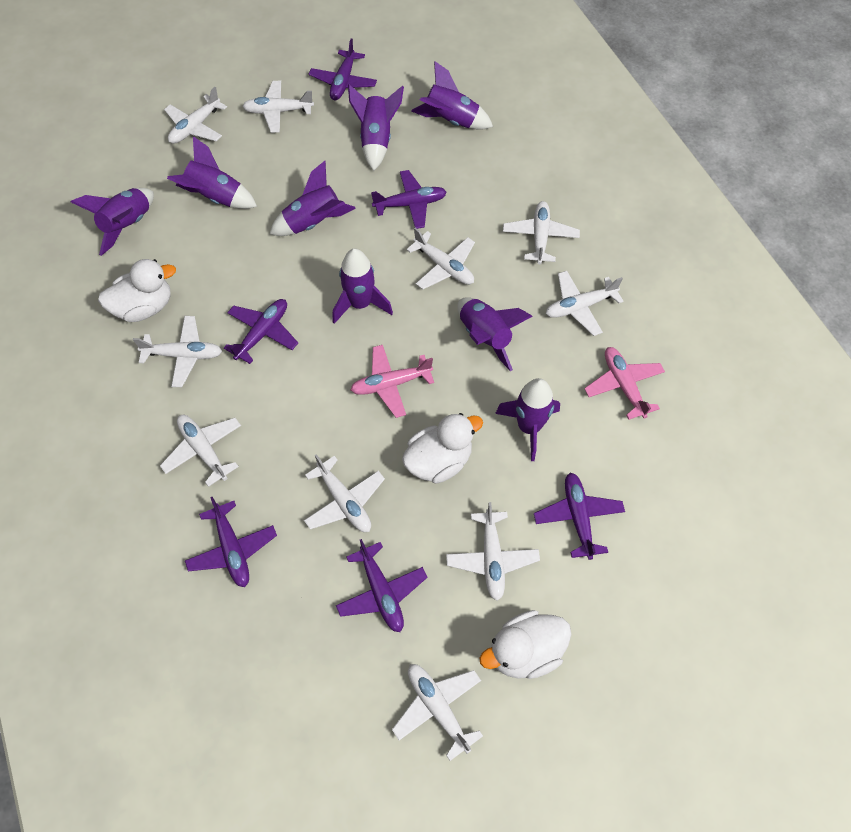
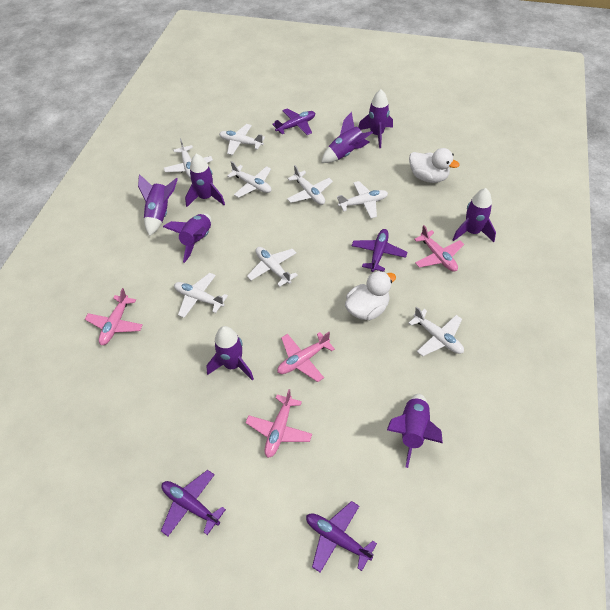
pink plane: 2 -> 4
purple plane: 6 -> 4
white duck: 3 -> 2
white plane: 10 -> 8

